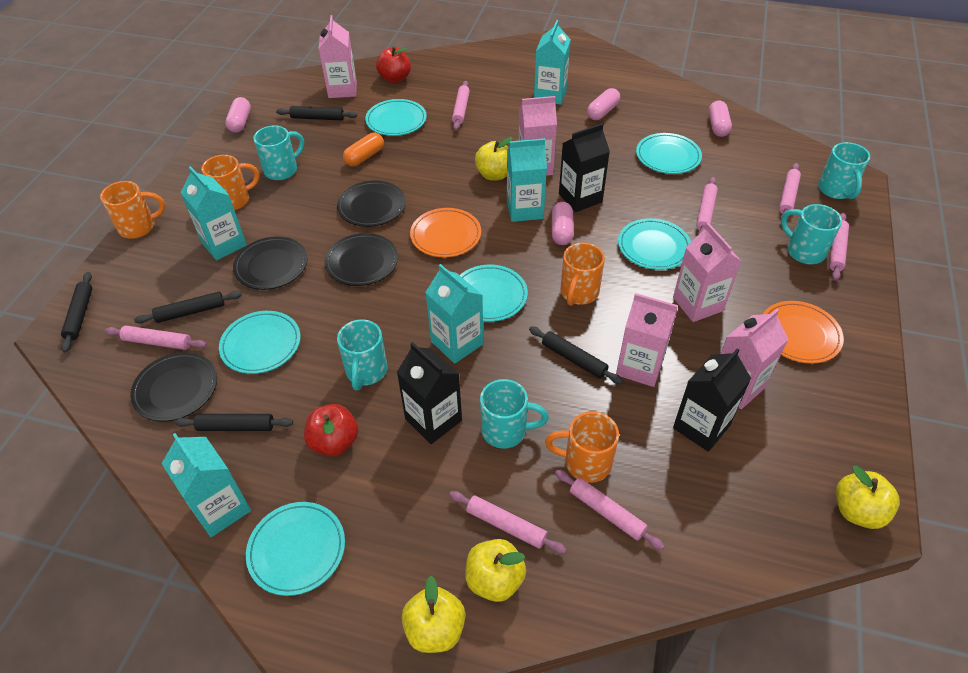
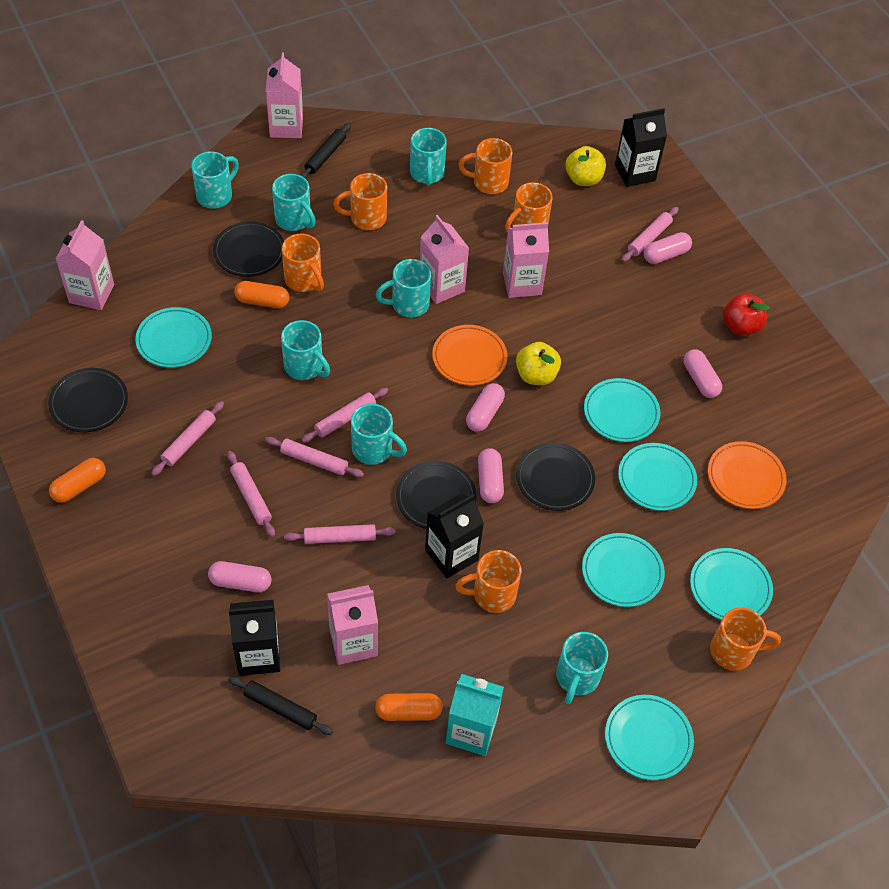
black rolling pin: 5 -> 2
orange capsule: 1 -> 3
orange mug: 4 -> 6
pink capsule: 4 -> 5
pink rolling pin: 7 -> 6
red apple: 2 -> 1
turquoise carton: 5 -> 1
turquoise mug: 5 -> 7
yellow apple: 4 -> 2

